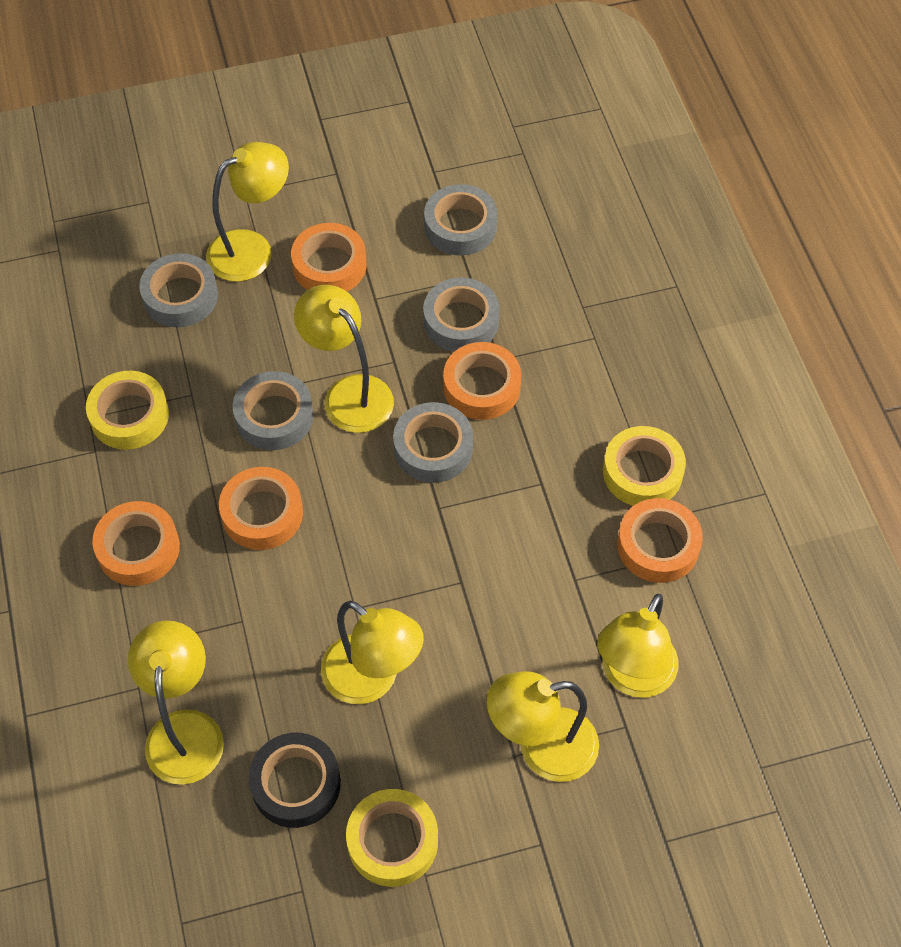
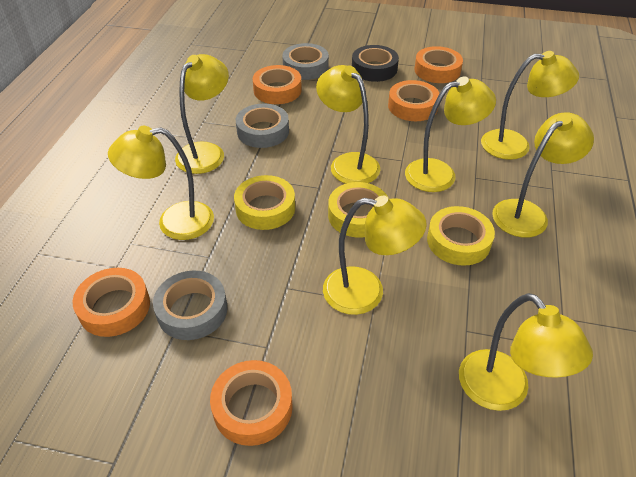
grey tape: 5 -> 3
yellow lamp: 6 -> 8

